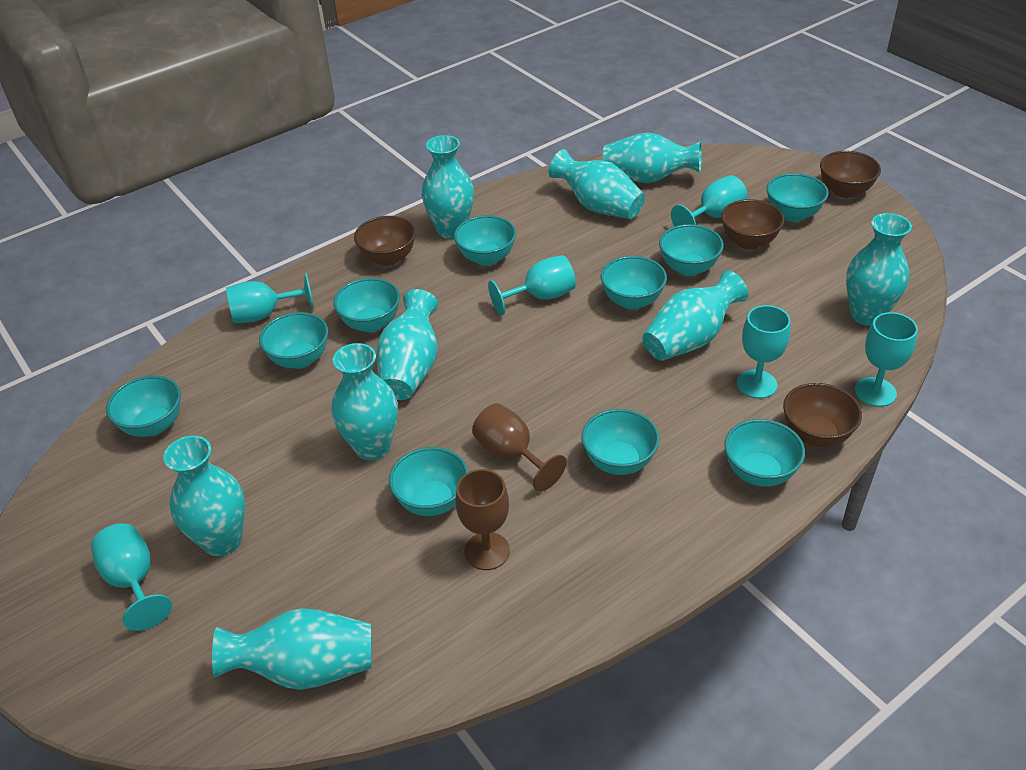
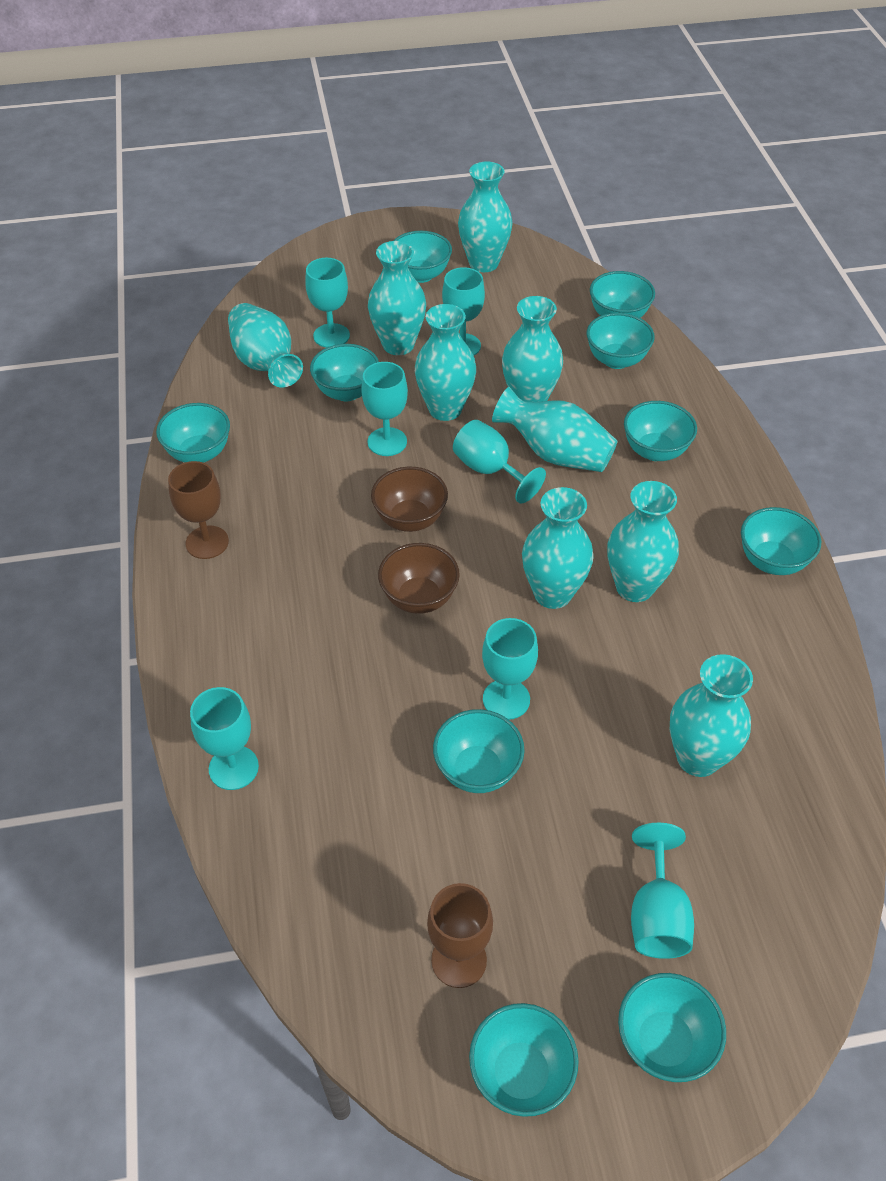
brown bowl: 4 -> 2
turquoise goblet: 6 -> 7

